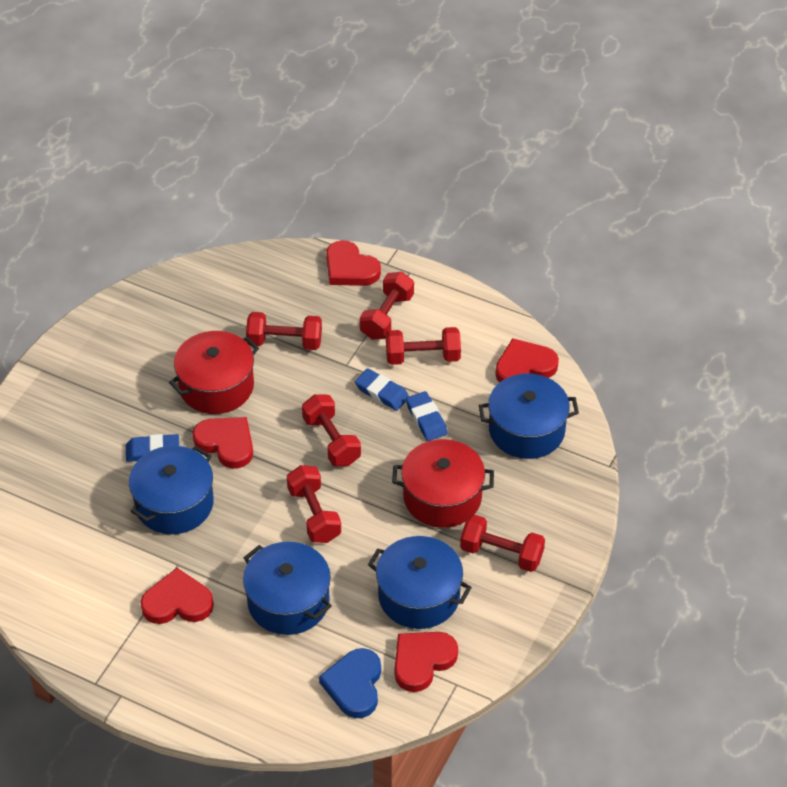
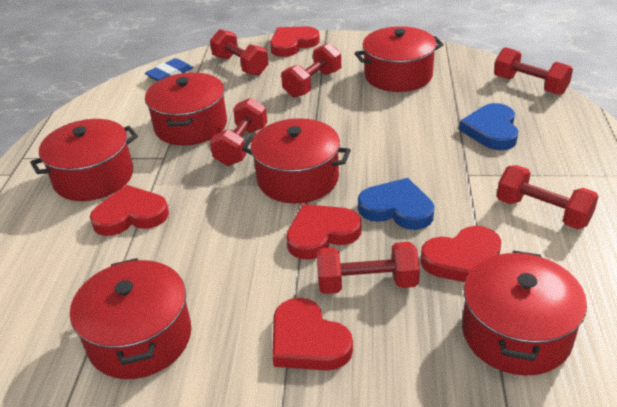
blue eraser: 3 -> 1
blue heart: 1 -> 2
blue pot: 4 -> 0
red pot: 2 -> 6

